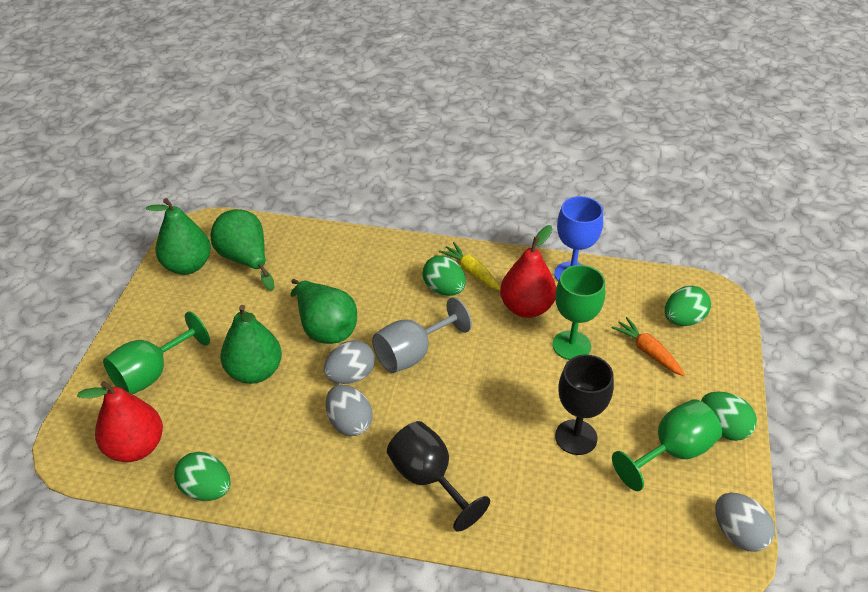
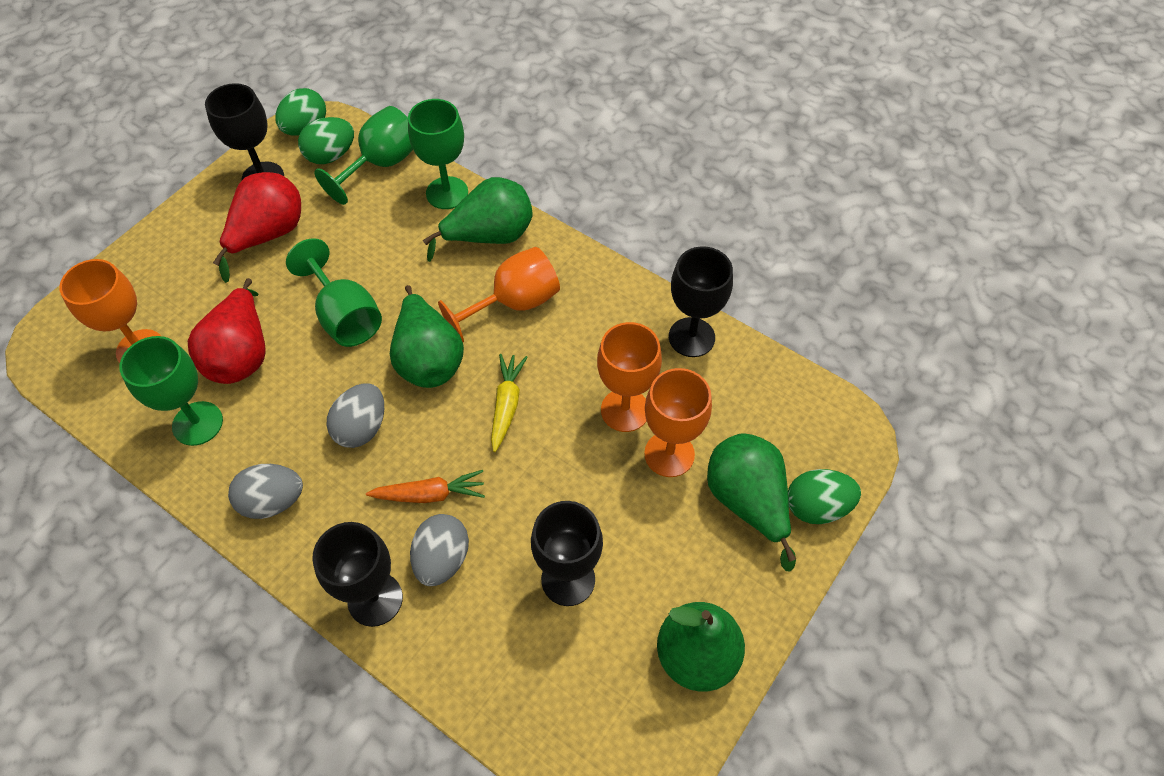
black goblet: 2 -> 4
blue goblet: 1 -> 0
green egg: 4 -> 3
green goblet: 3 -> 4
grey goblet: 1 -> 0
orange goblet: 0 -> 4

